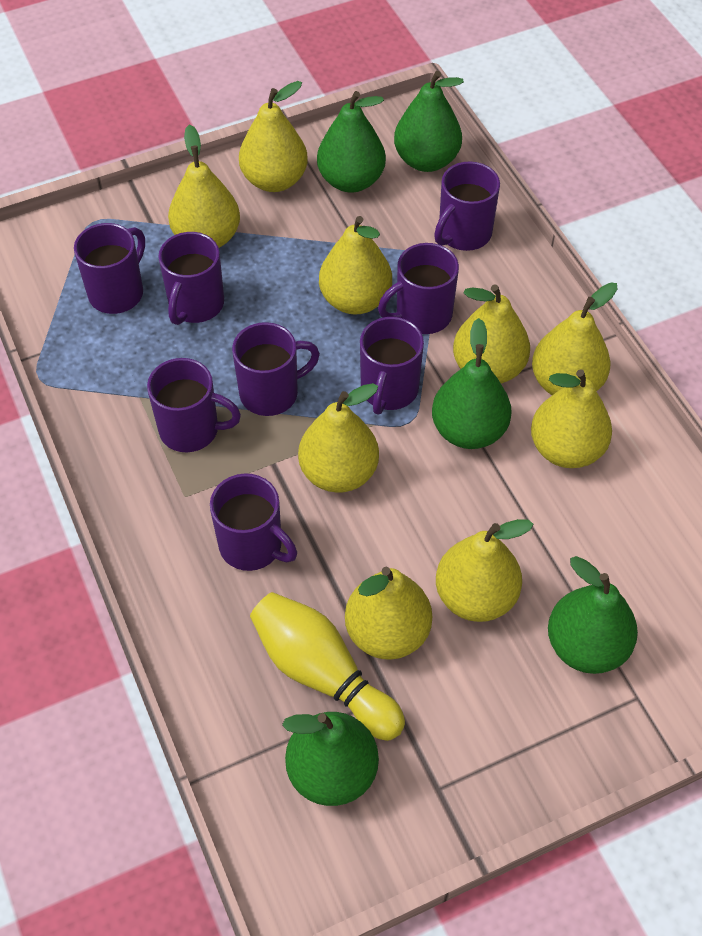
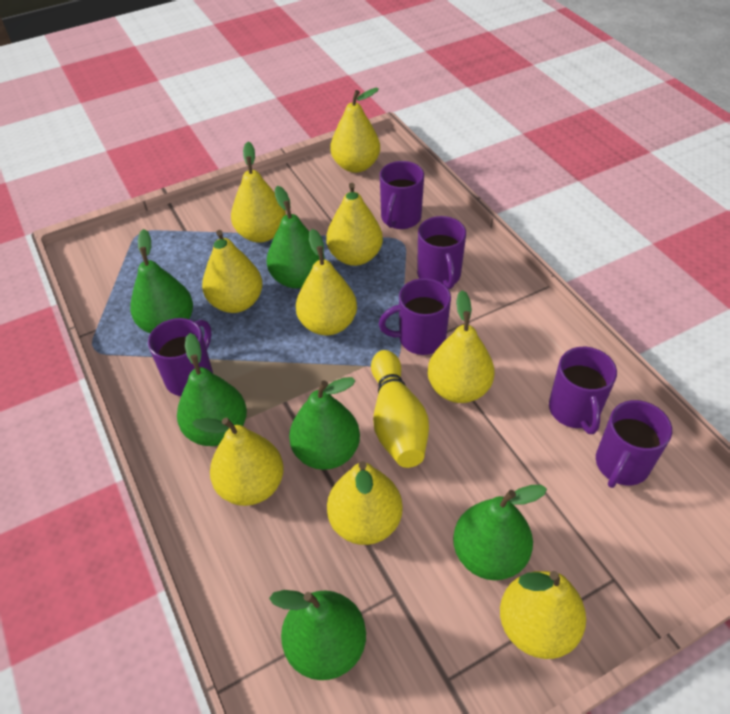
green pear: 5 -> 6
purple mug: 8 -> 6

